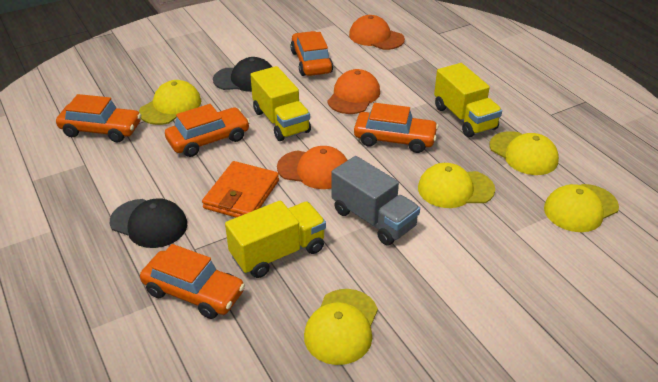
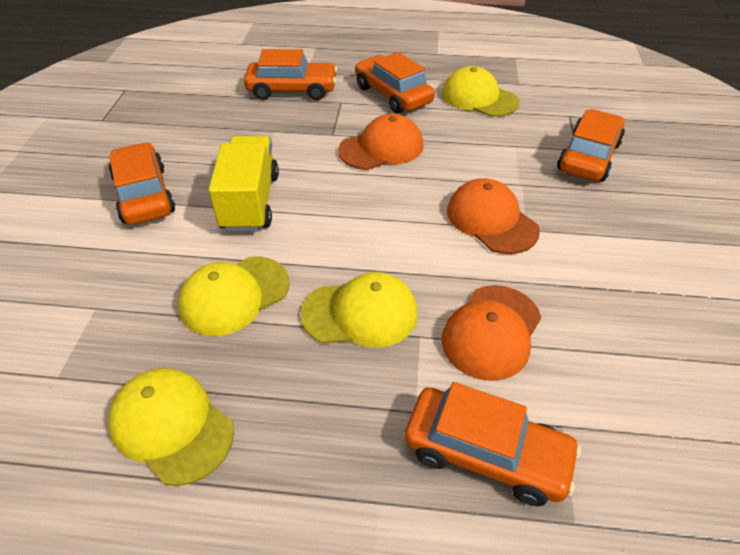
black cap: 2 -> 0
grey truck: 1 -> 0
orange wallet: 1 -> 0
yellow cap: 5 -> 4
yellow truck: 3 -> 1

